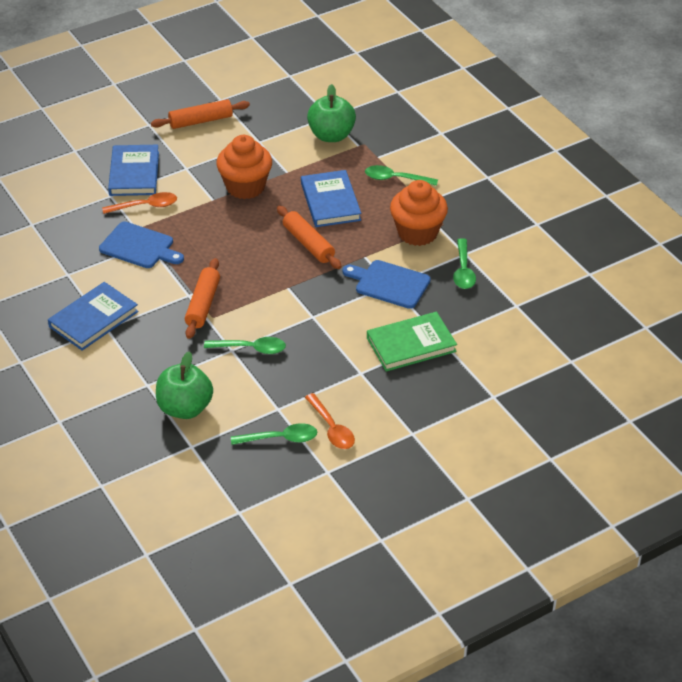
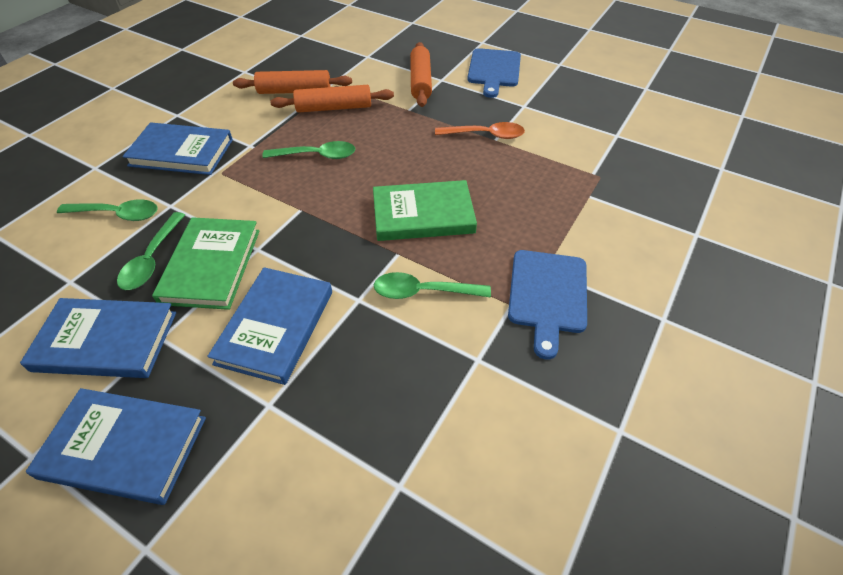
blue book: 3 -> 4
green apple: 2 -> 0
green book: 1 -> 2
orange cupcake: 2 -> 0
orange spoon: 2 -> 1

